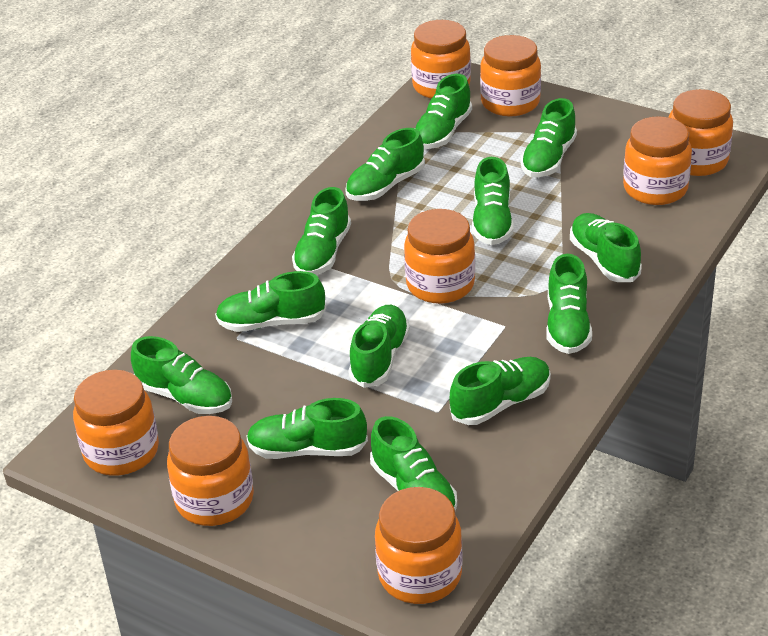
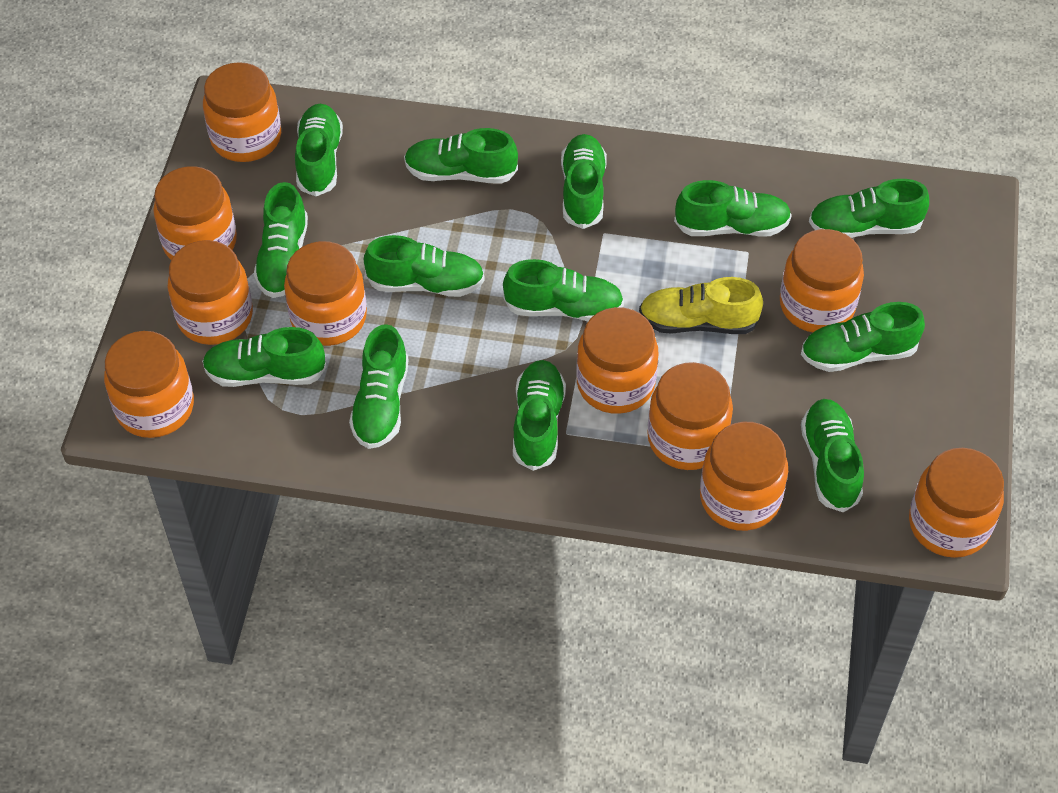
orange jar: 8 -> 10
yellow shoe: 0 -> 1

